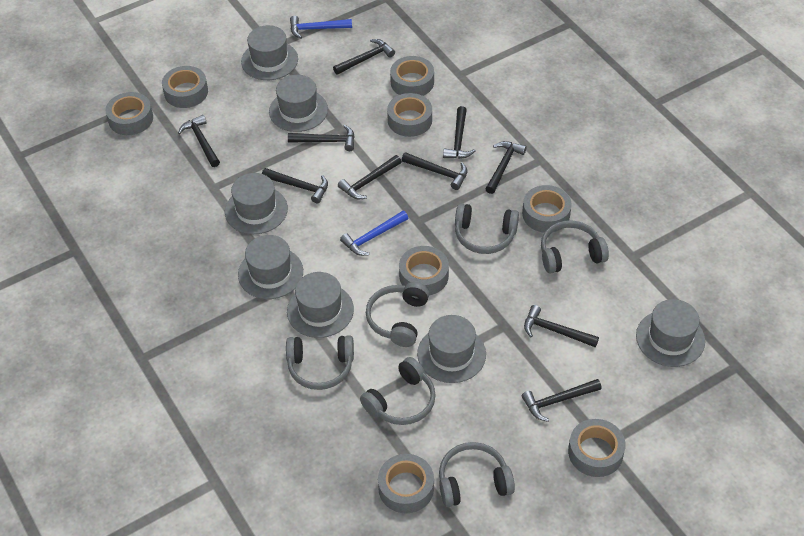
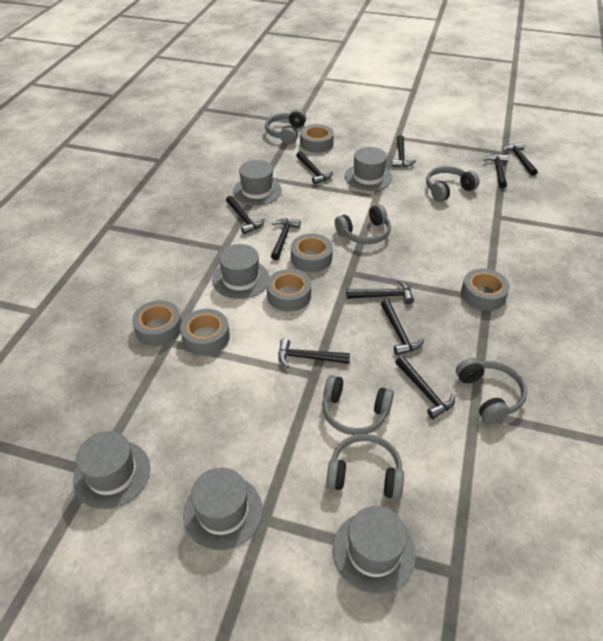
blue hammer: 2 -> 0
grey hat: 7 -> 6
grey tape: 8 -> 6

